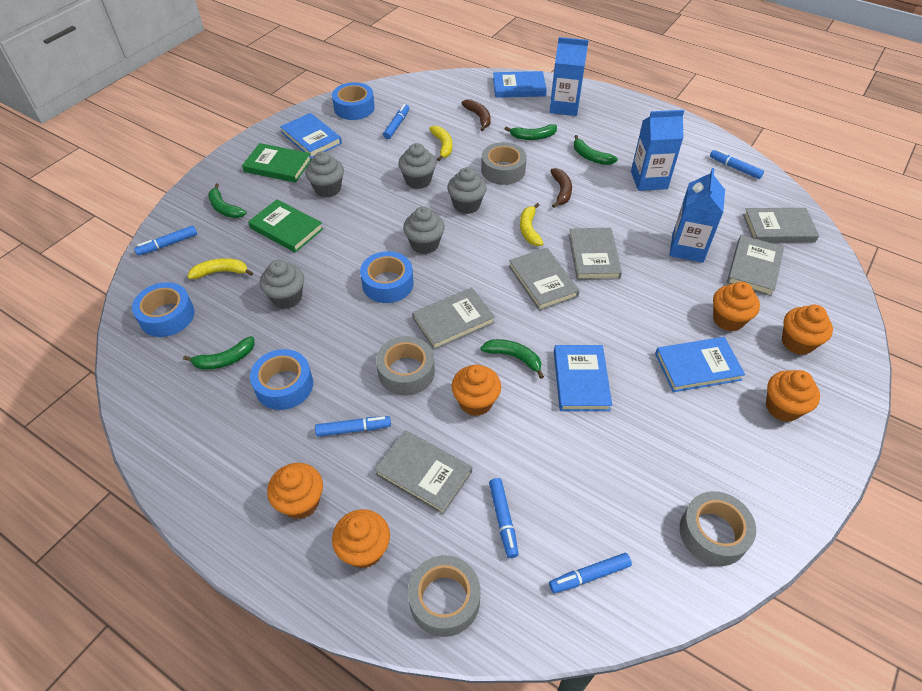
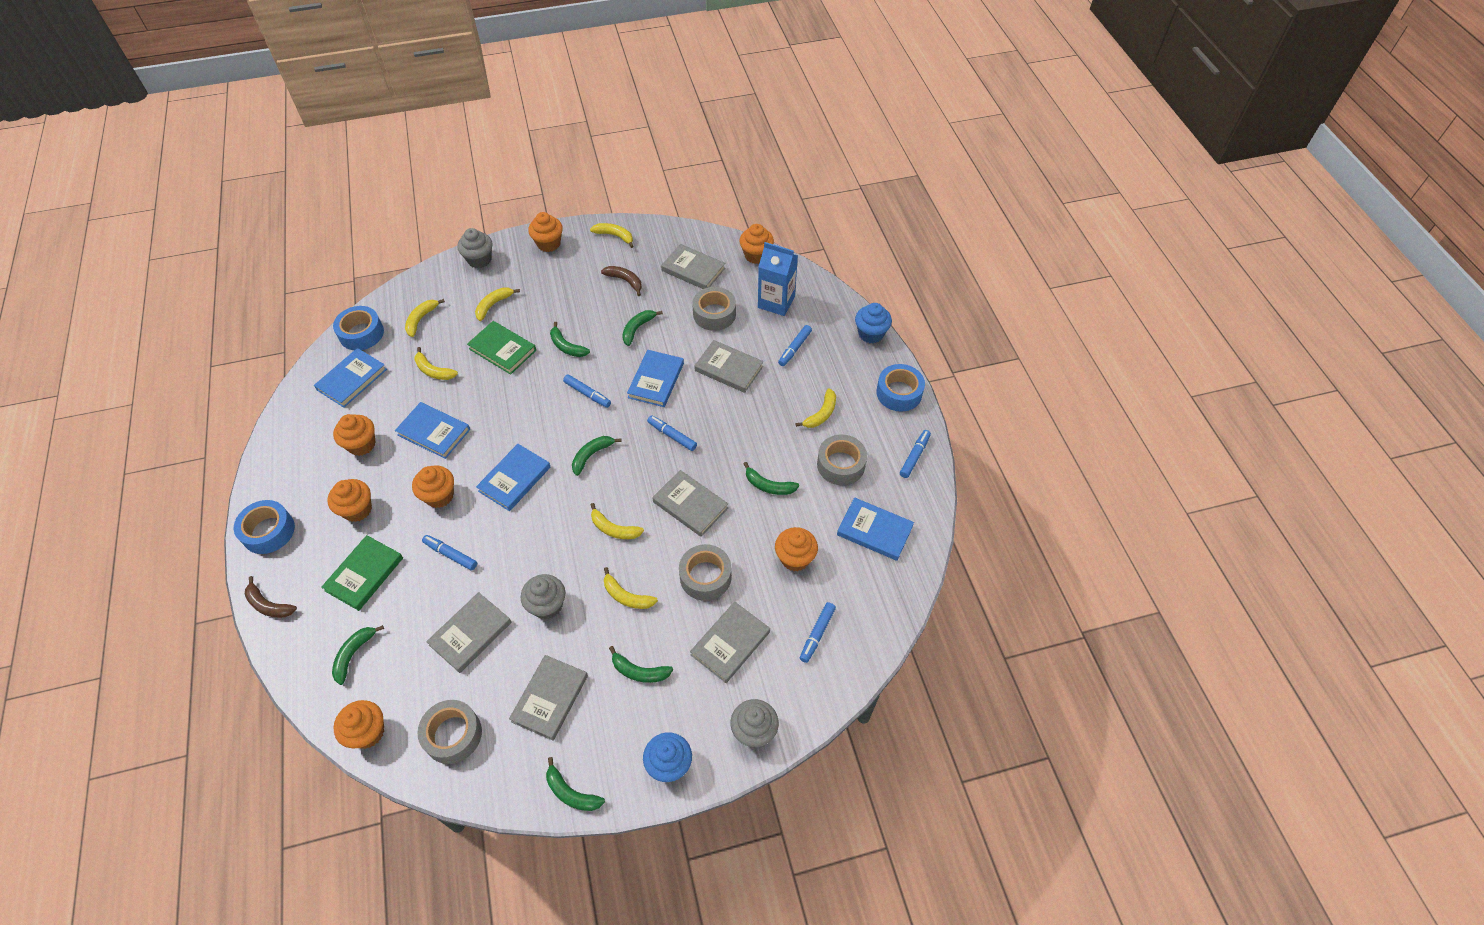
blue book: 4 -> 5
blue carton: 3 -> 1
blue cupcake: 0 -> 2
blue tape: 4 -> 3
green banana: 5 -> 7
grey cupcake: 5 -> 3
orange cupcake: 6 -> 7
yellow banana: 3 -> 7

